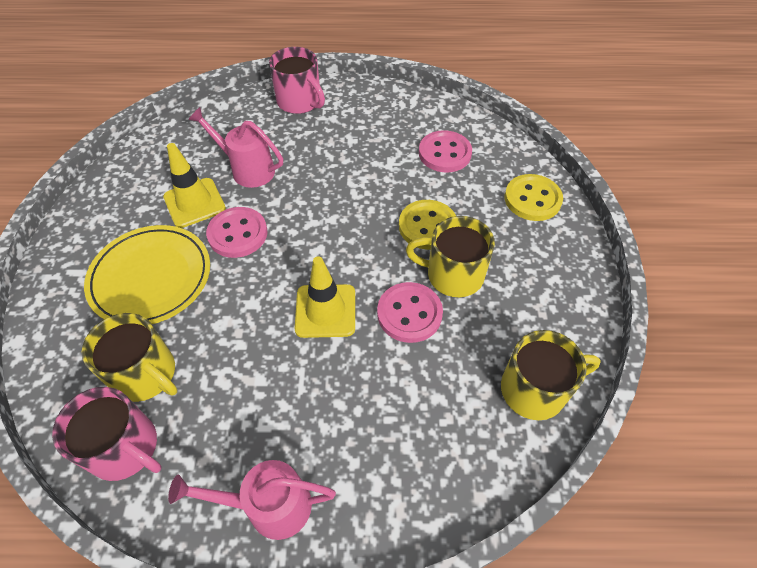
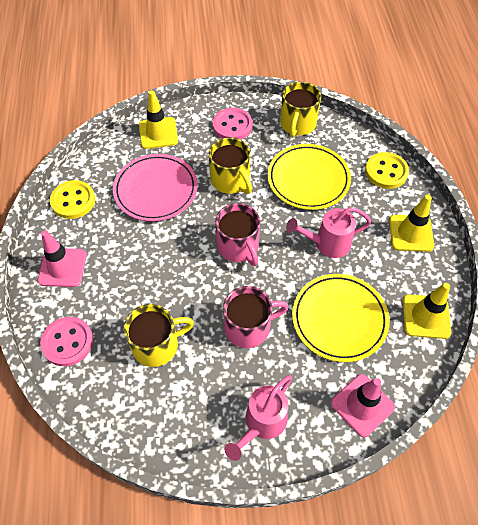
pink button: 3 -> 2
pink plate: 0 -> 1
pink traffic cone: 0 -> 2
yellow plate: 1 -> 2
yellow traffic cone: 2 -> 3

